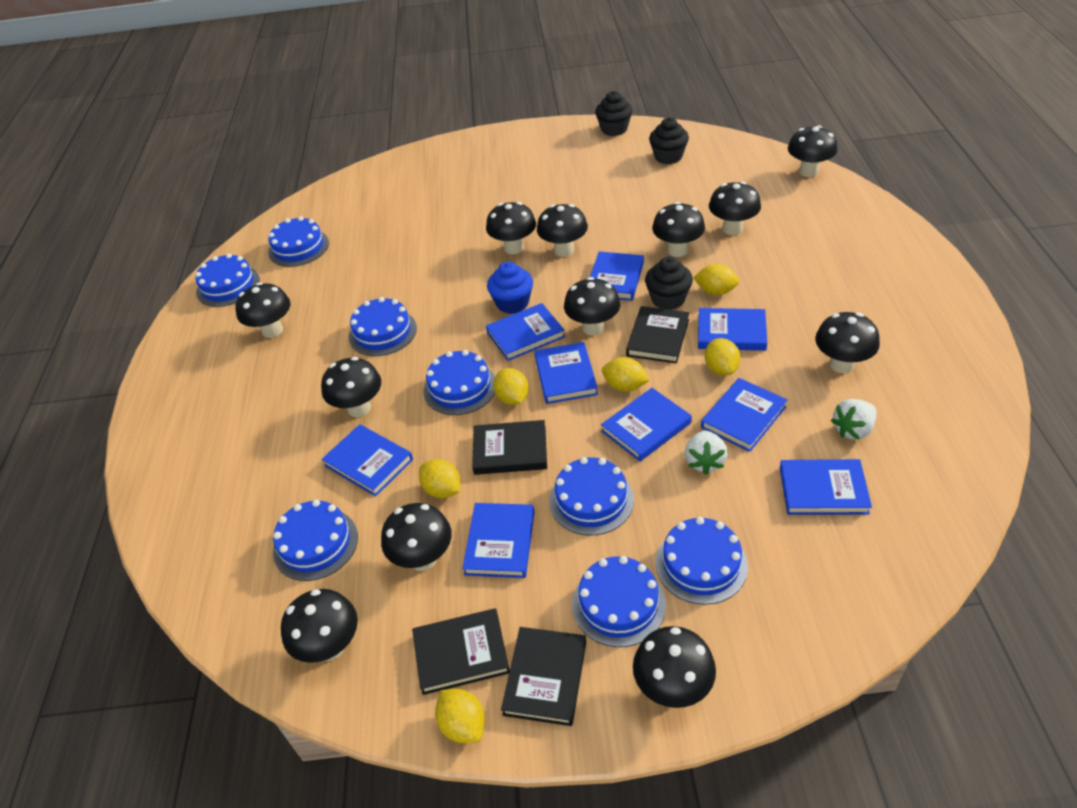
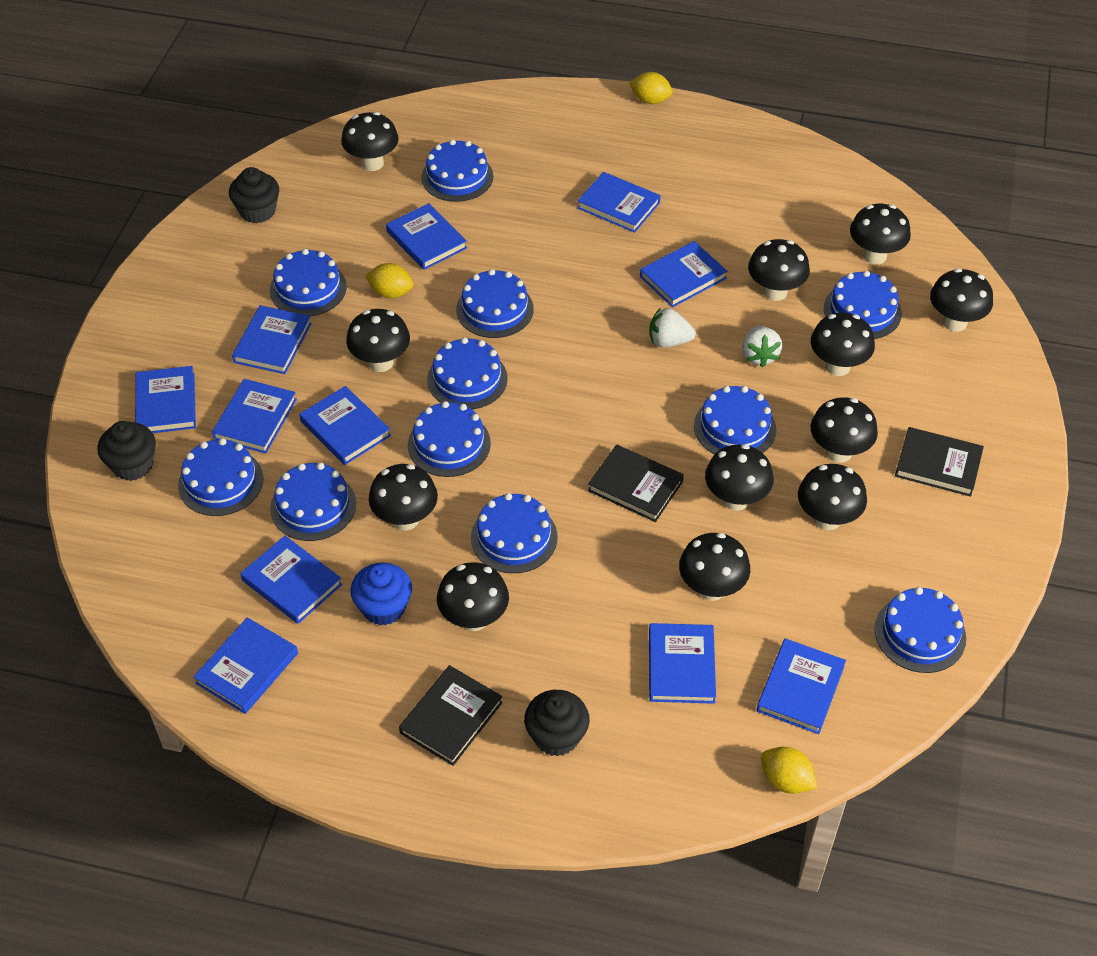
black book: 4 -> 3
blue book: 9 -> 11
blue cake: 8 -> 11
yellow lemon: 6 -> 3

